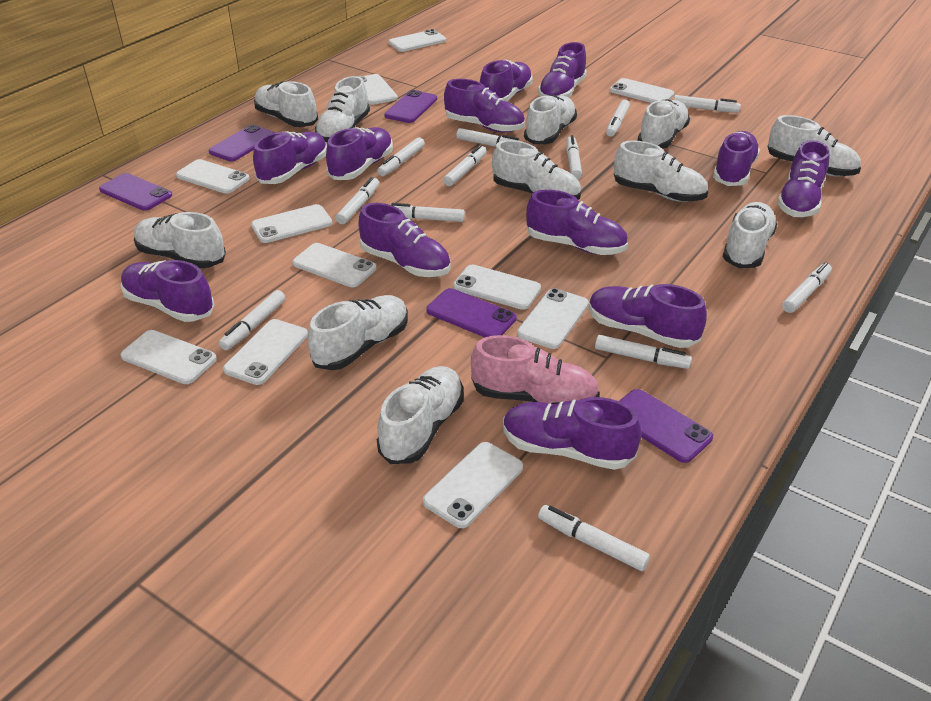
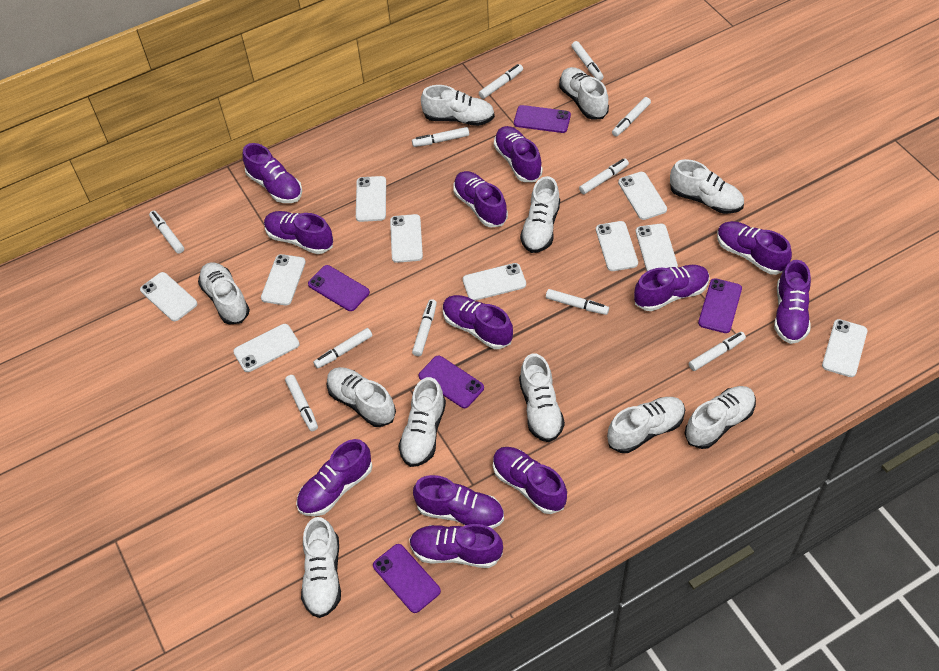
pink shoe: 1 -> 0
white marker: 12 -> 11
white phone: 11 -> 10

